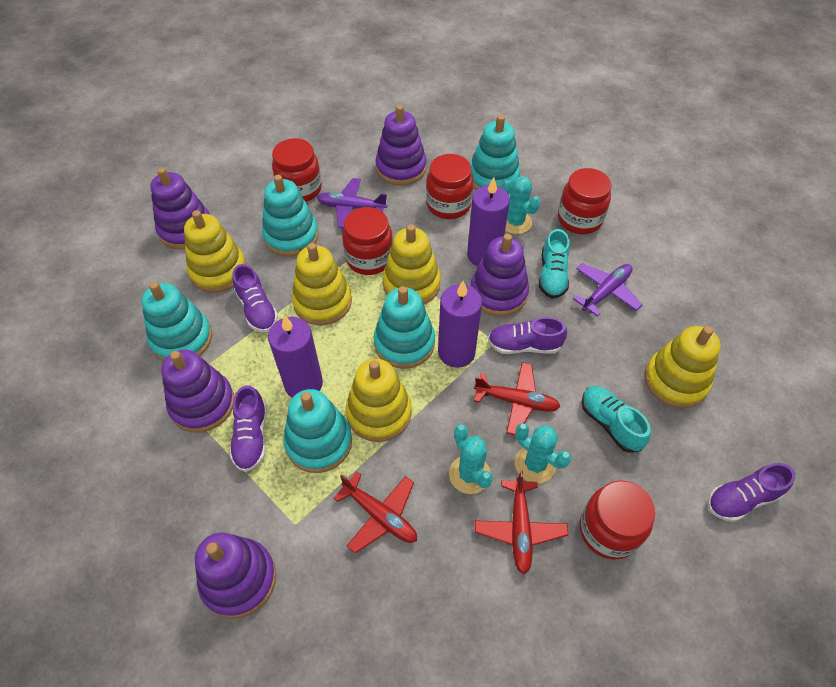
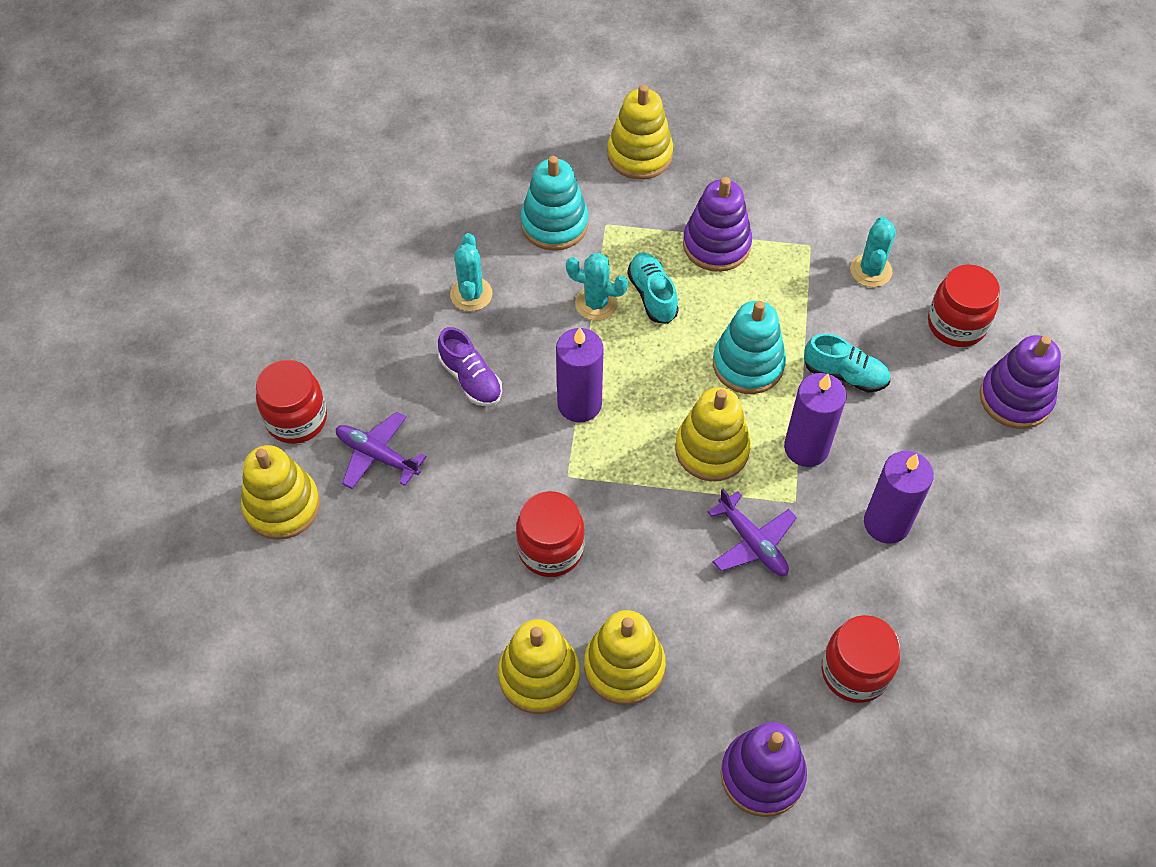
purple shoe: 4 -> 1
purple stacking toy: 5 -> 3
red jar: 5 -> 4
red plane: 3 -> 0
turquoise stacking toy: 5 -> 2

